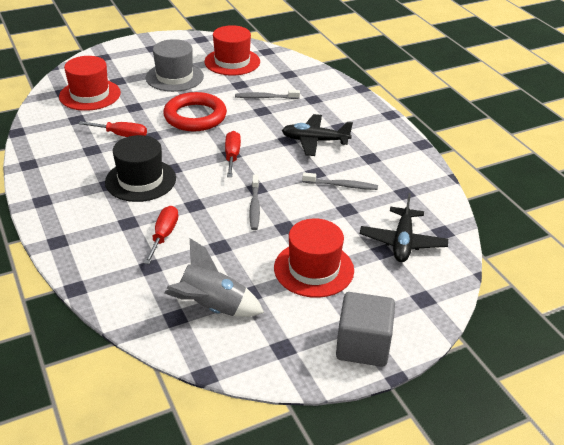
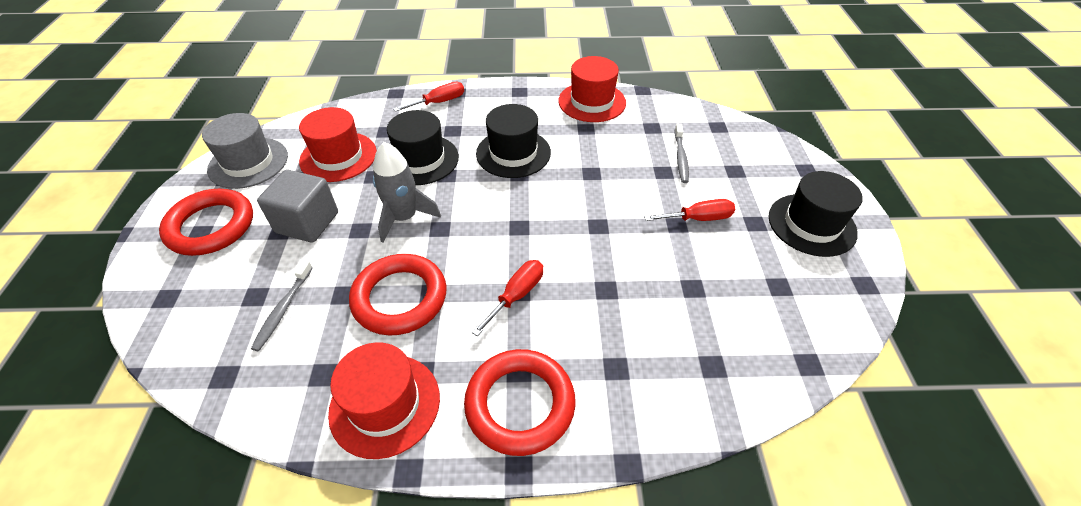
black hat: 1 -> 3
black plane: 2 -> 0
grey toothbrush: 3 -> 2
red ring: 1 -> 3

